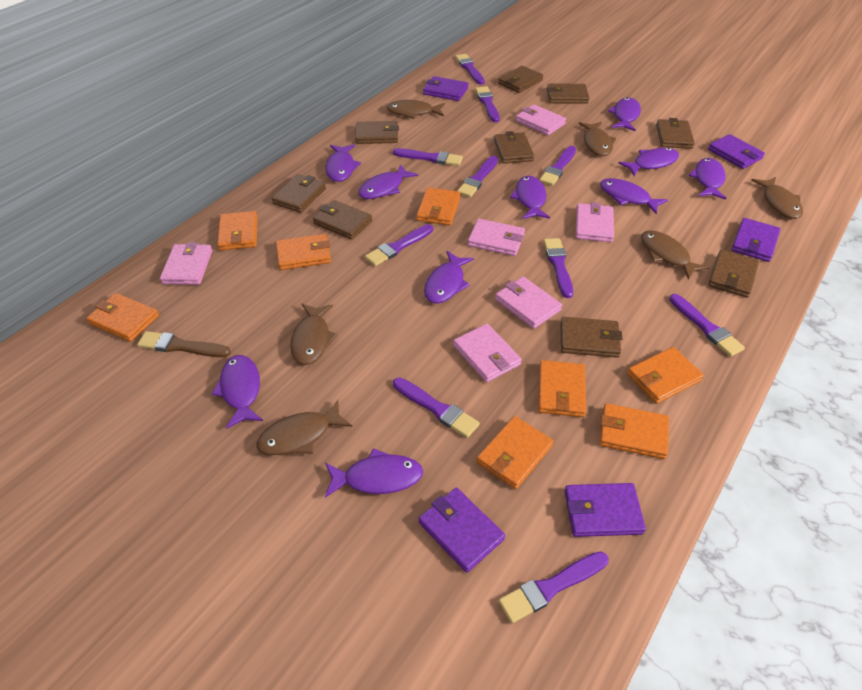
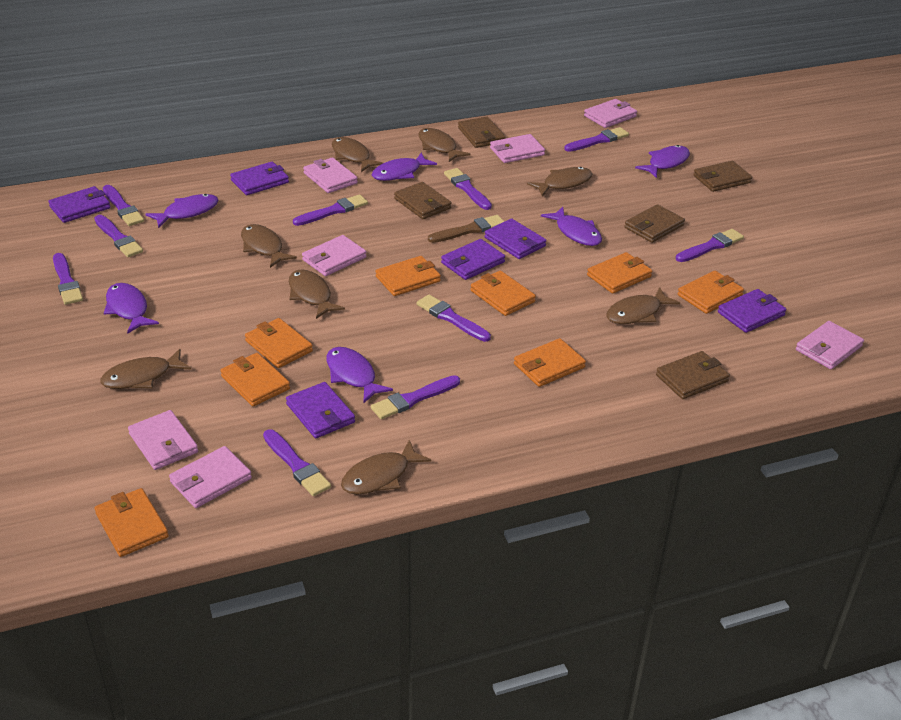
brown fish: 6 -> 8
brown wallet: 9 -> 5
pink wallet: 6 -> 7
purple fish: 10 -> 6
purple wallet: 5 -> 6

